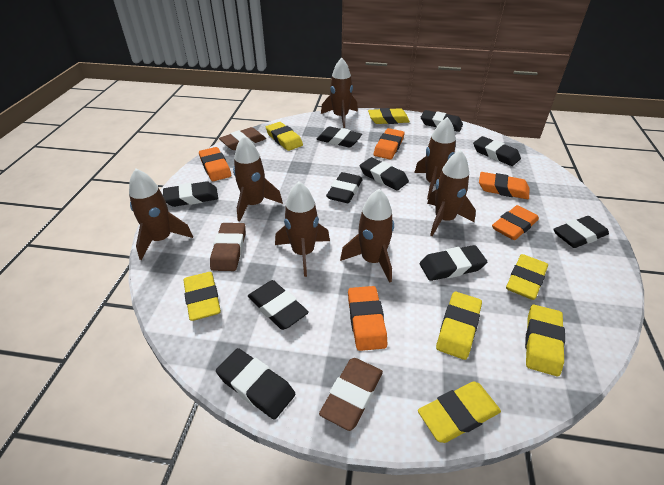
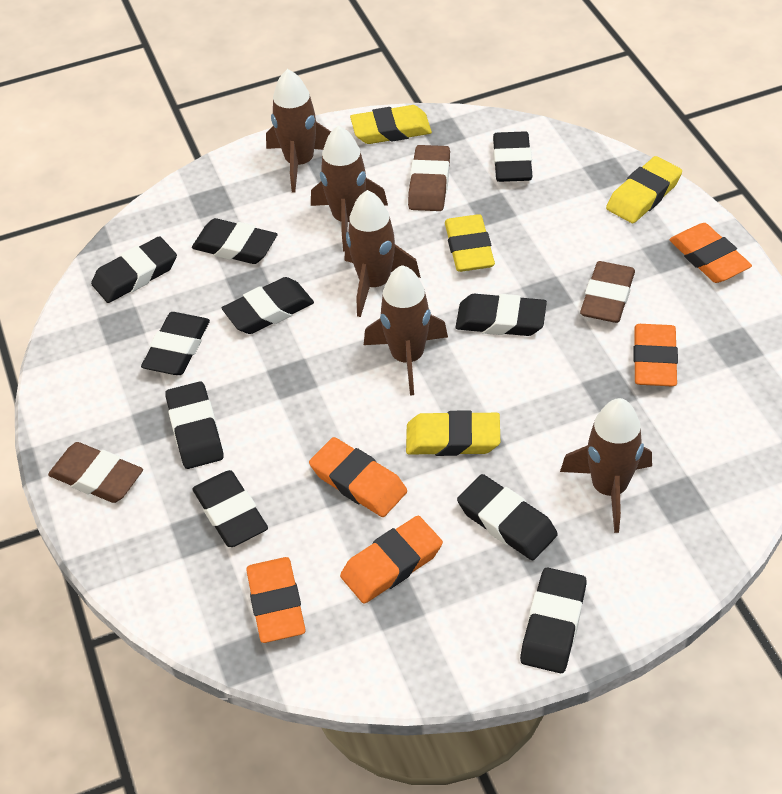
brown rocket: 7 -> 5
yellow eraser: 7 -> 4

